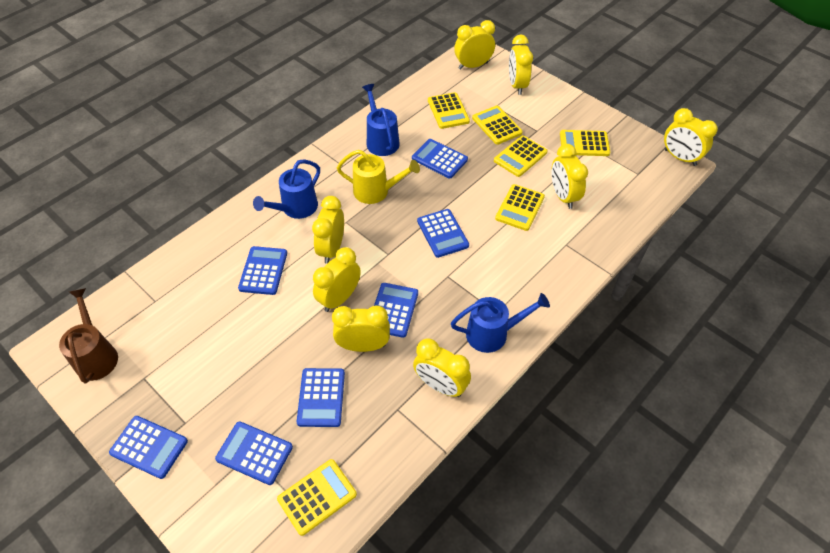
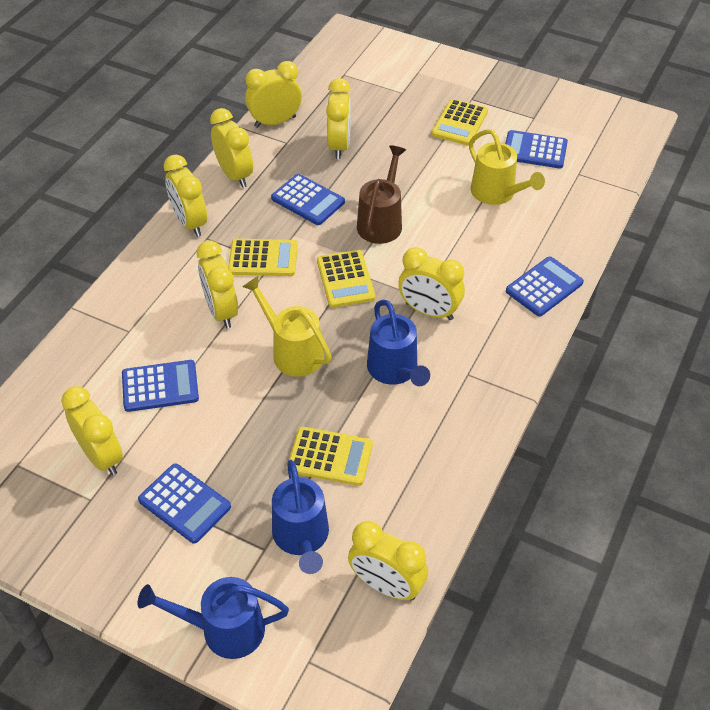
blue calculator: 7 -> 5
yellow calculator: 6 -> 4
yellow watering can: 1 -> 2

